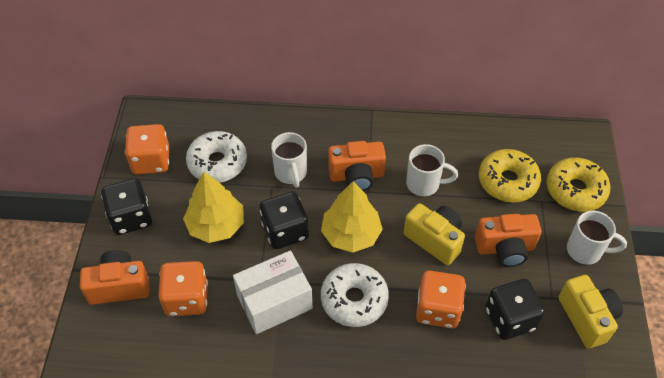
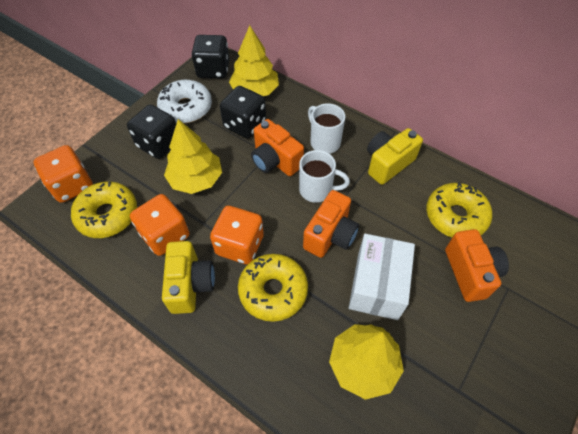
white donut: 2 -> 1
white mug: 3 -> 2
yellow donut: 2 -> 3
yellow tree: 2 -> 3

